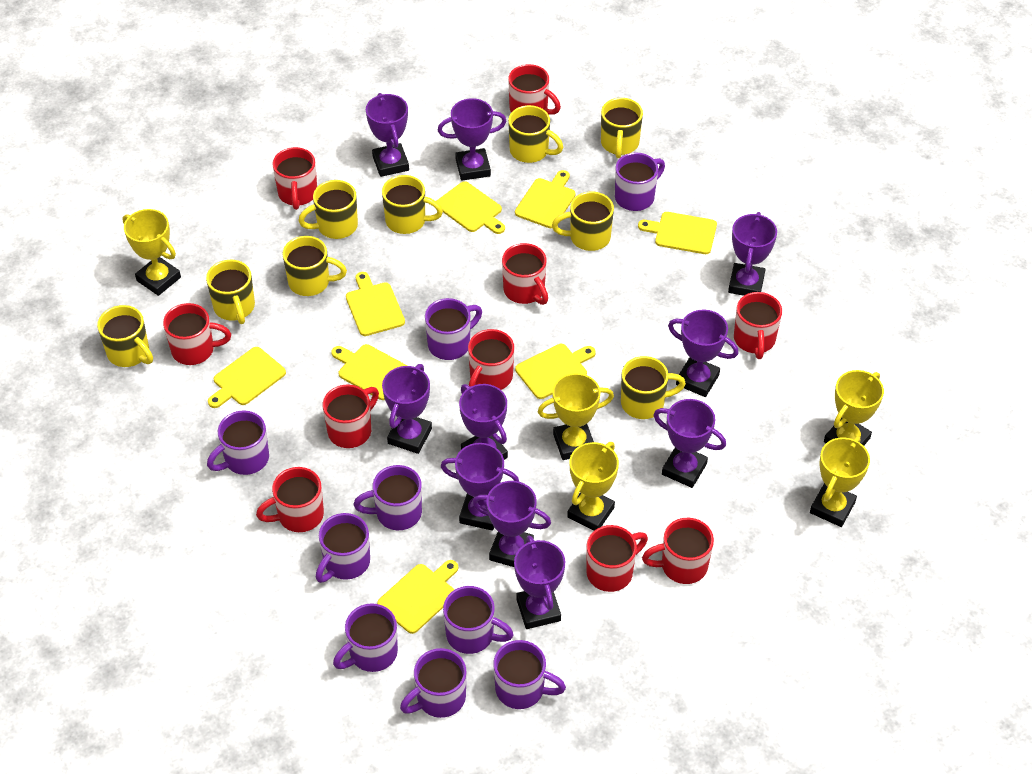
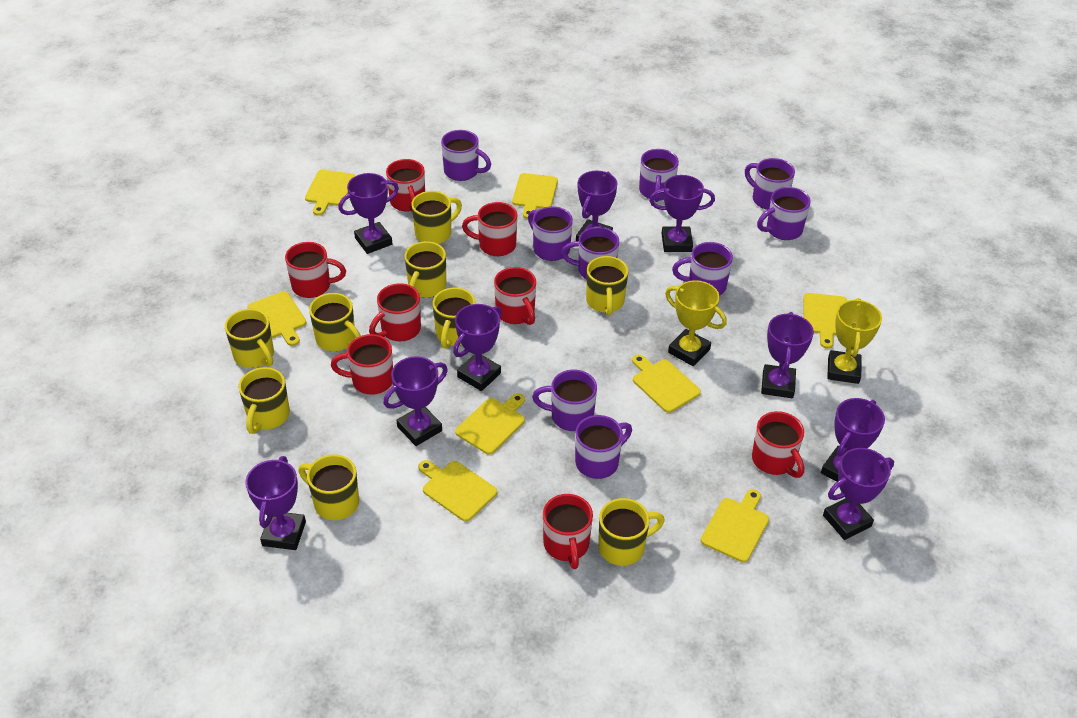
purple trophy: 10 -> 9
red mug: 10 -> 8
yellow trophy: 5 -> 2

